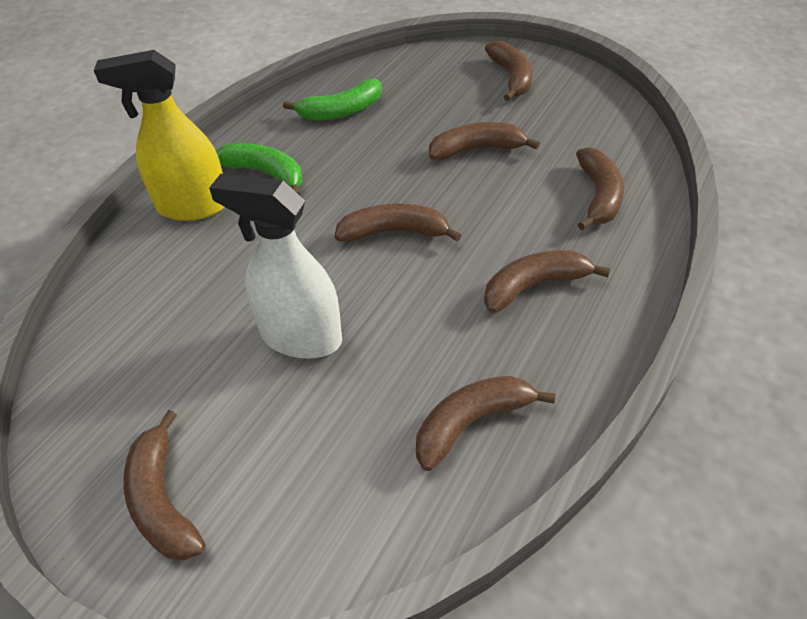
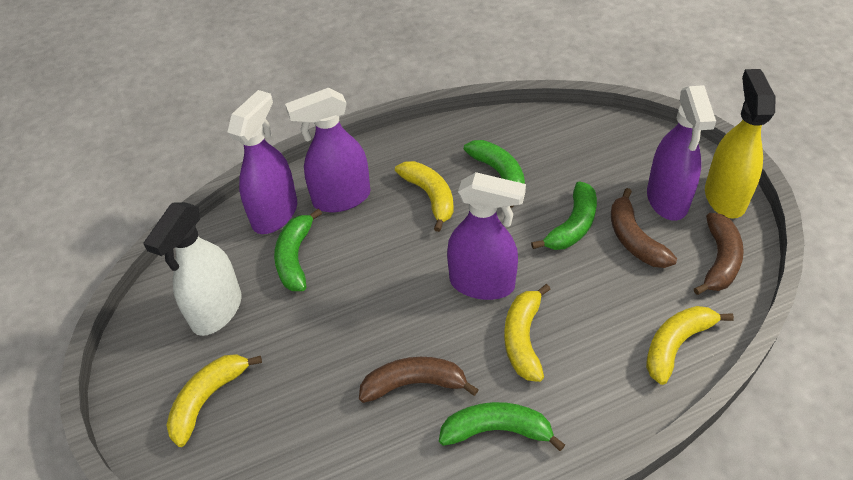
brown banana: 7 -> 3
green banana: 2 -> 4
purple spray bottle: 0 -> 4
yellow banana: 0 -> 4

